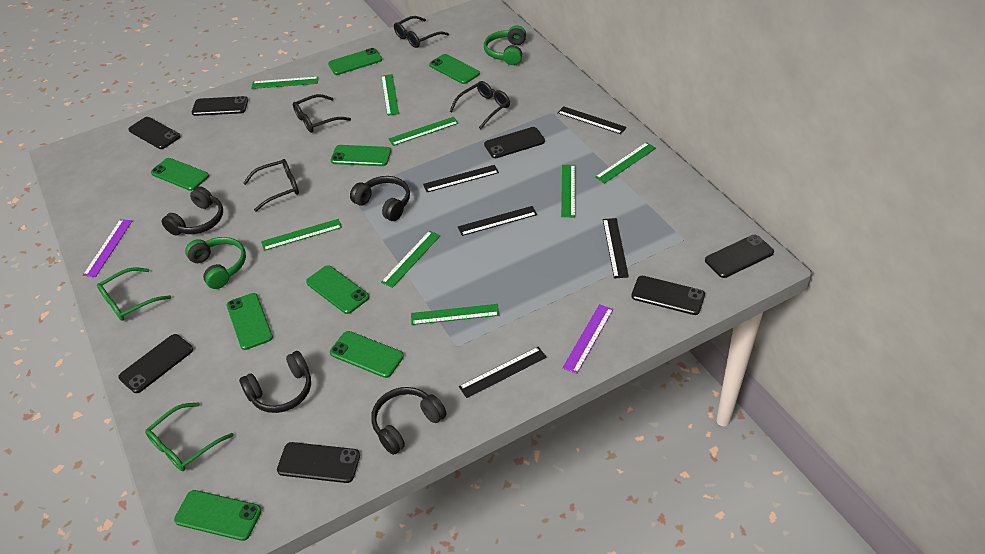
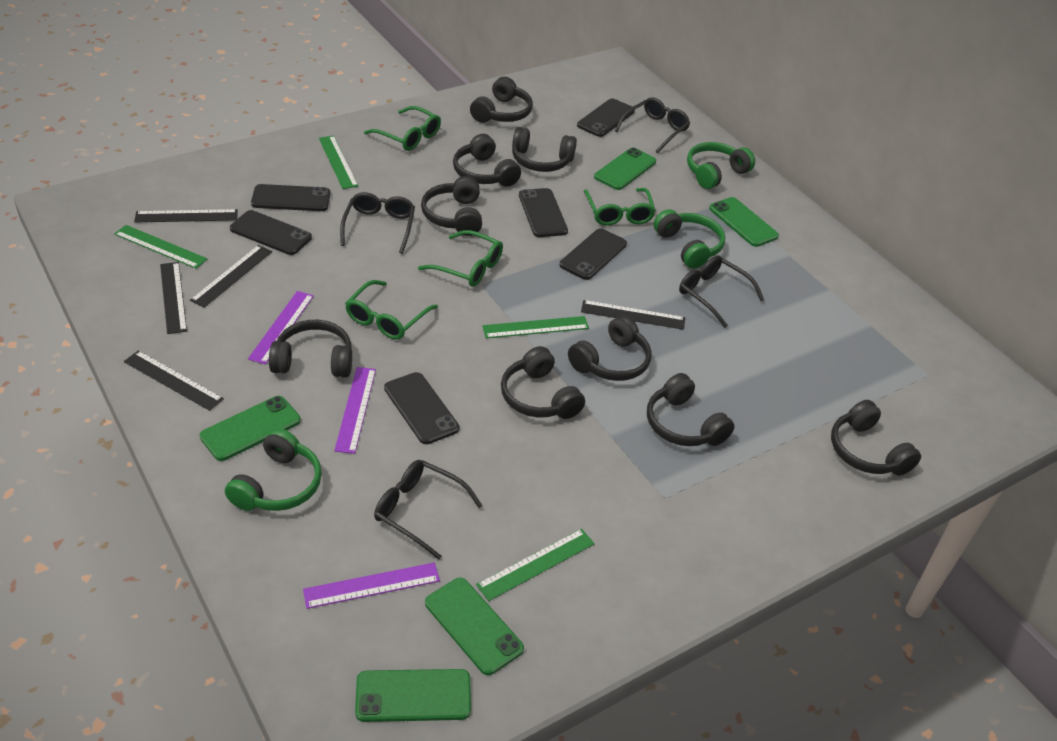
black headphones: 4 -> 9
black phone: 7 -> 6
green glasses: 2 -> 4
green headphones: 2 -> 3
green phone: 8 -> 5
green ruler: 8 -> 4
purple ruler: 2 -> 3

